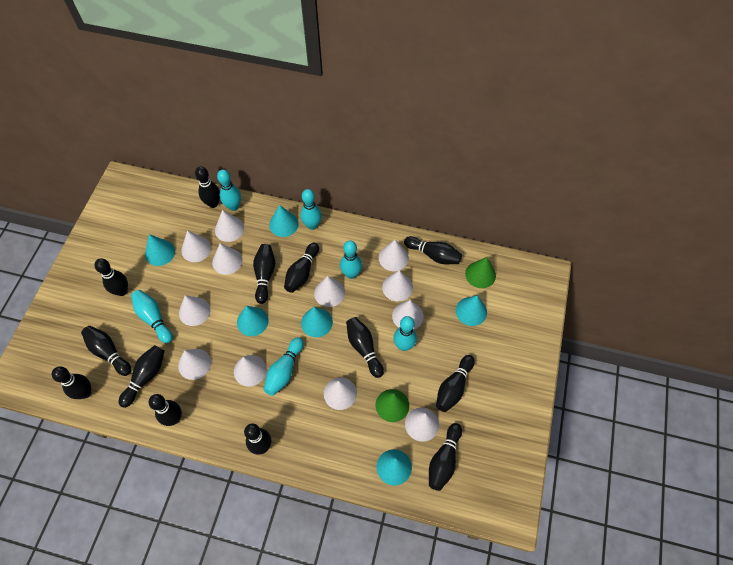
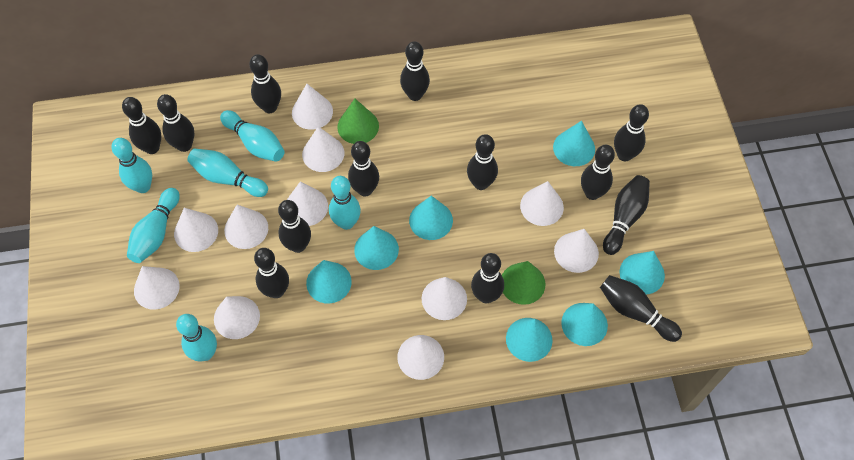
turquoise cone: 6 -> 7
white cone: 12 -> 11

